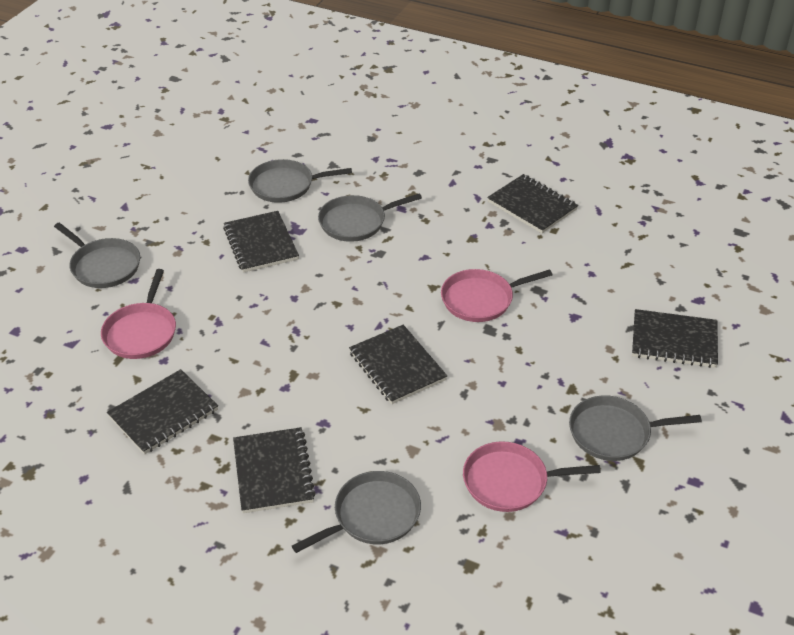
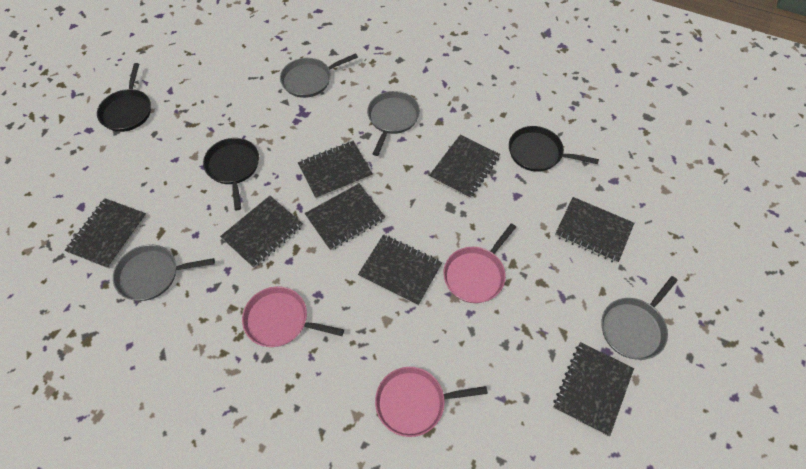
black notebook: 6 -> 8
black pan: 0 -> 3
grey pan: 5 -> 4

